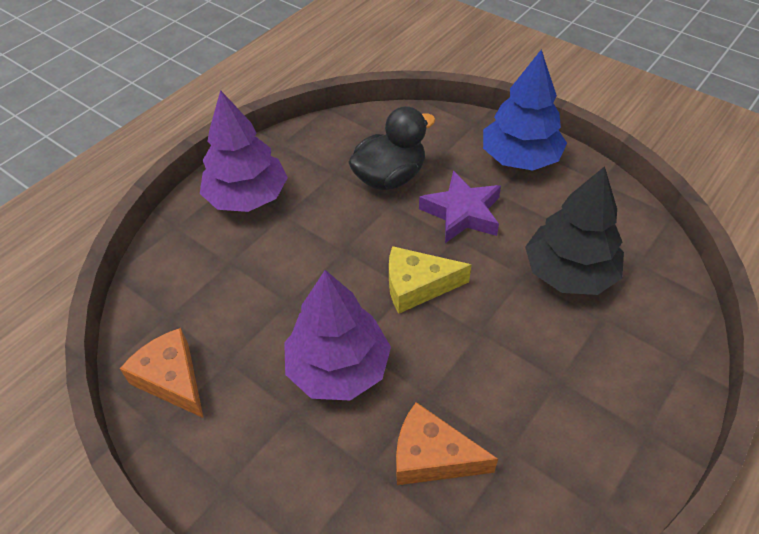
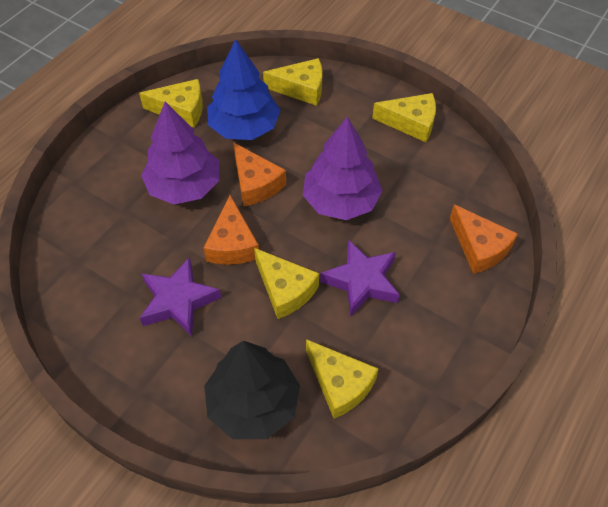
black duck: 1 -> 0
orange cheese: 2 -> 3
purple star: 1 -> 2
yellow cheese: 1 -> 5

